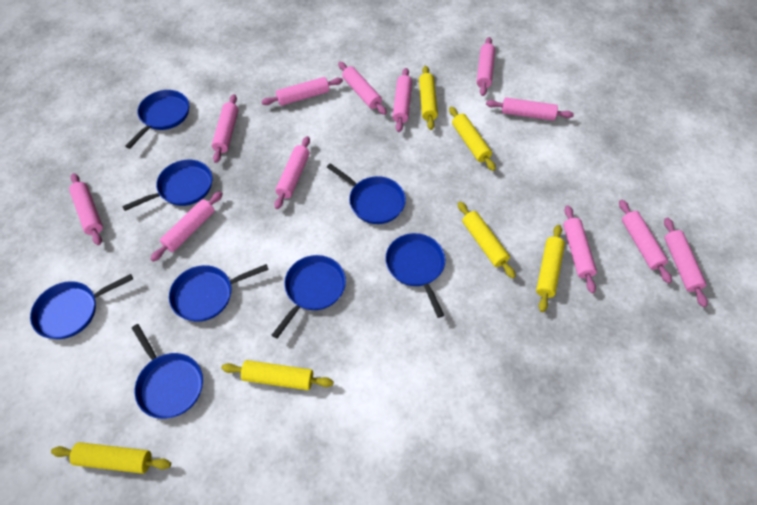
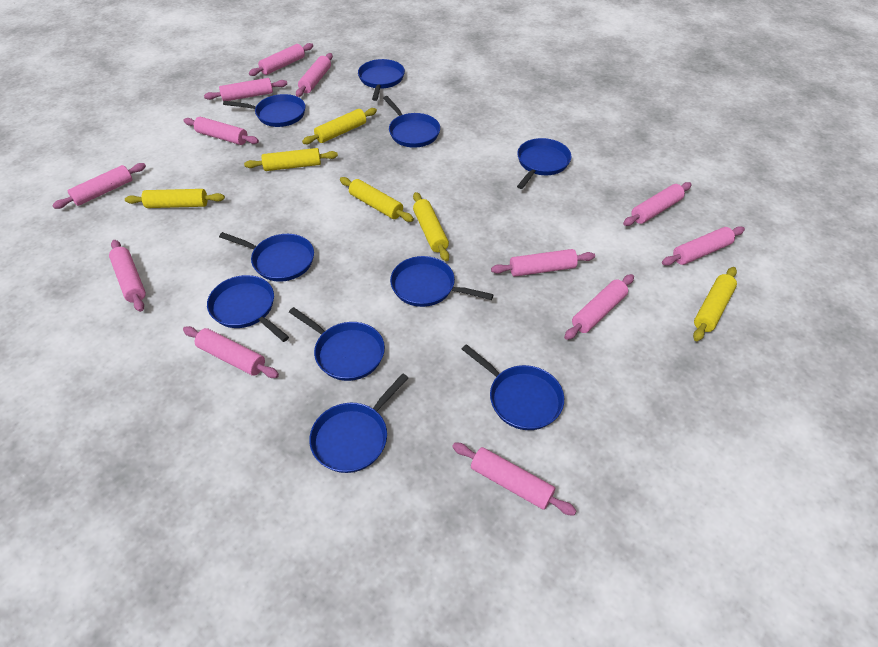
blue pan: 8 -> 10

